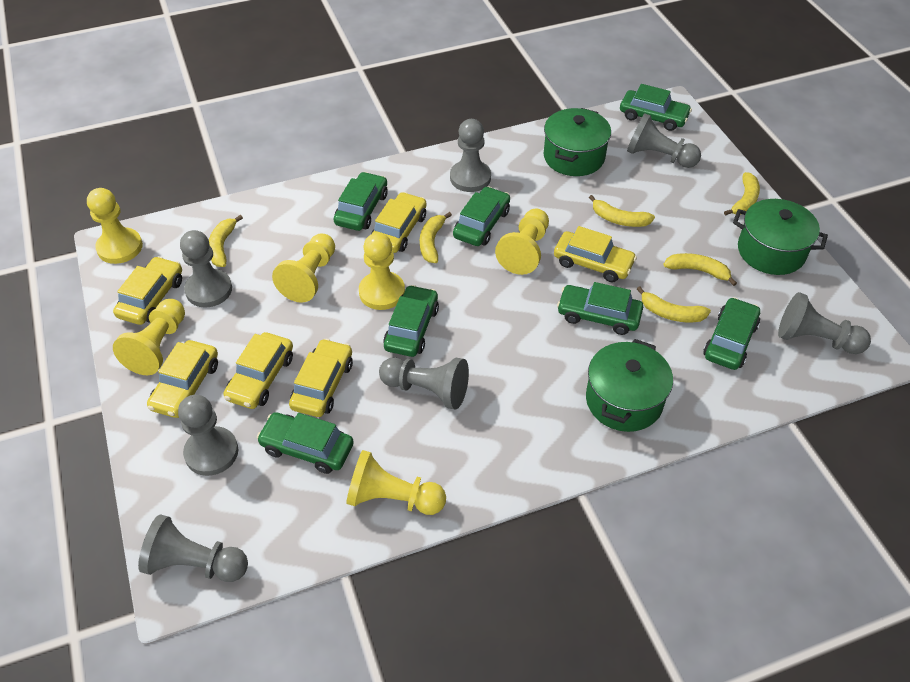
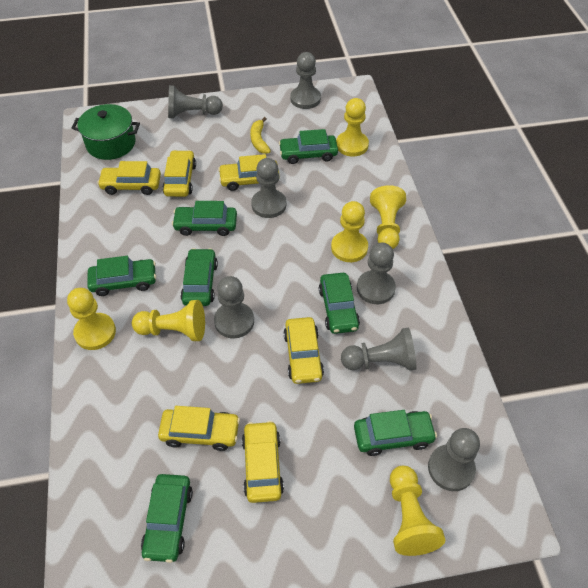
green pot: 3 -> 1
yellow banana: 6 -> 1

